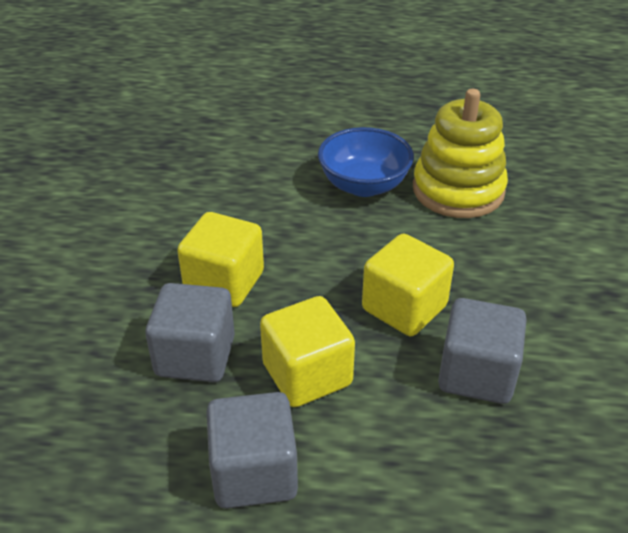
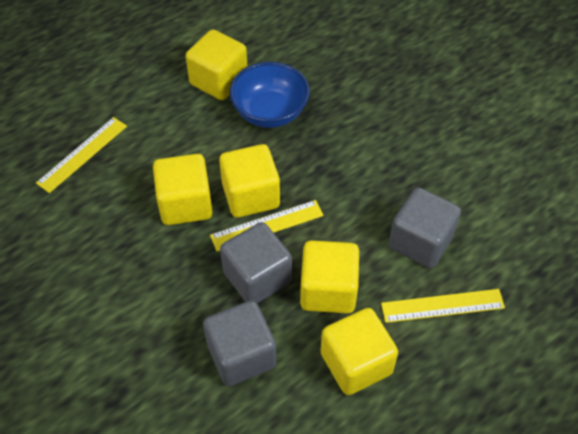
yellow cube: 3 -> 5
yellow ruler: 0 -> 3
yellow stacking toy: 1 -> 0

